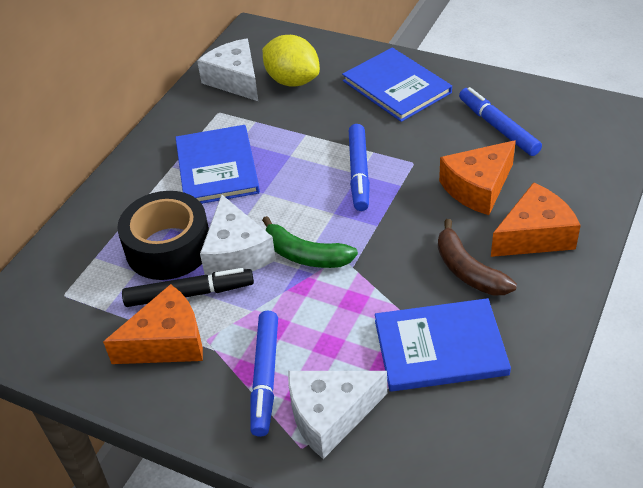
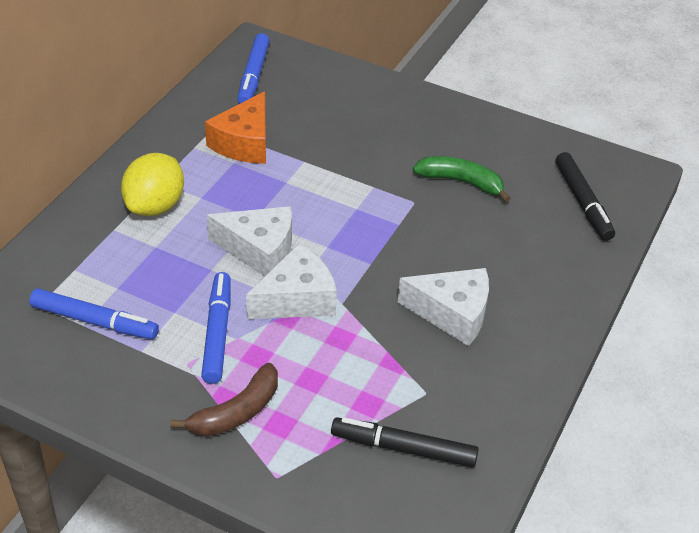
black marker: 1 -> 2
black tape: 1 -> 0
blue book: 3 -> 0
orange cheese: 3 -> 1

